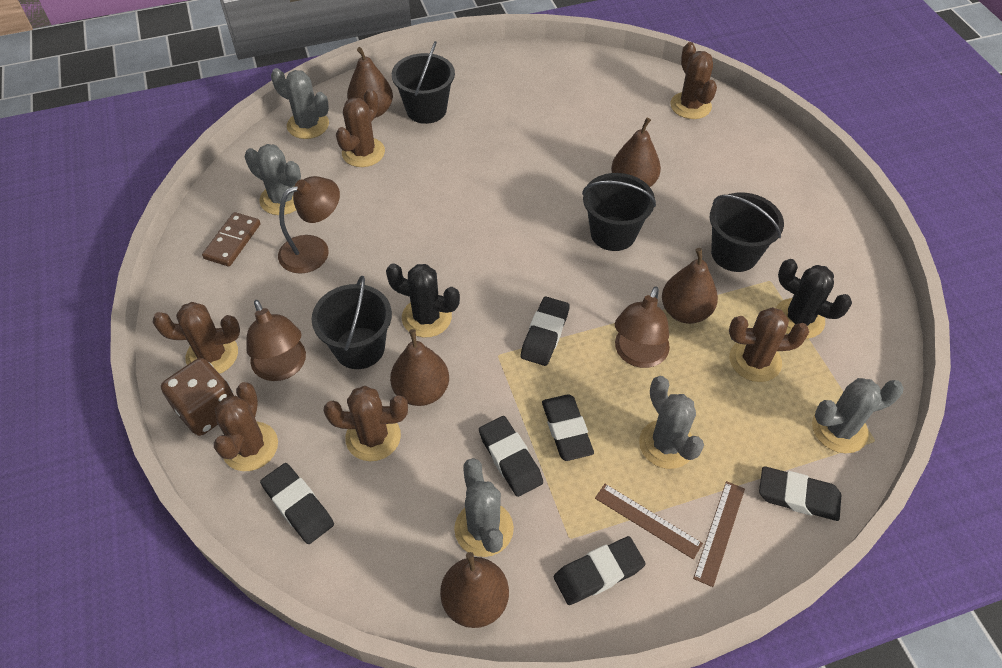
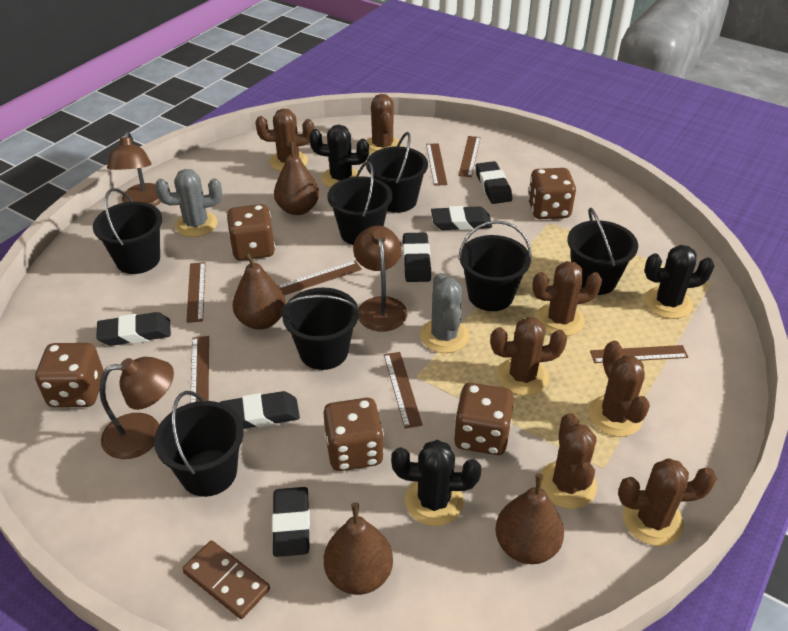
black bucket: 4 -> 7
black cactus: 2 -> 3
brown cactus: 6 -> 7
brown dice: 1 -> 5
brown pear: 5 -> 4
brown ruler: 2 -> 7
grey cactus: 5 -> 2

